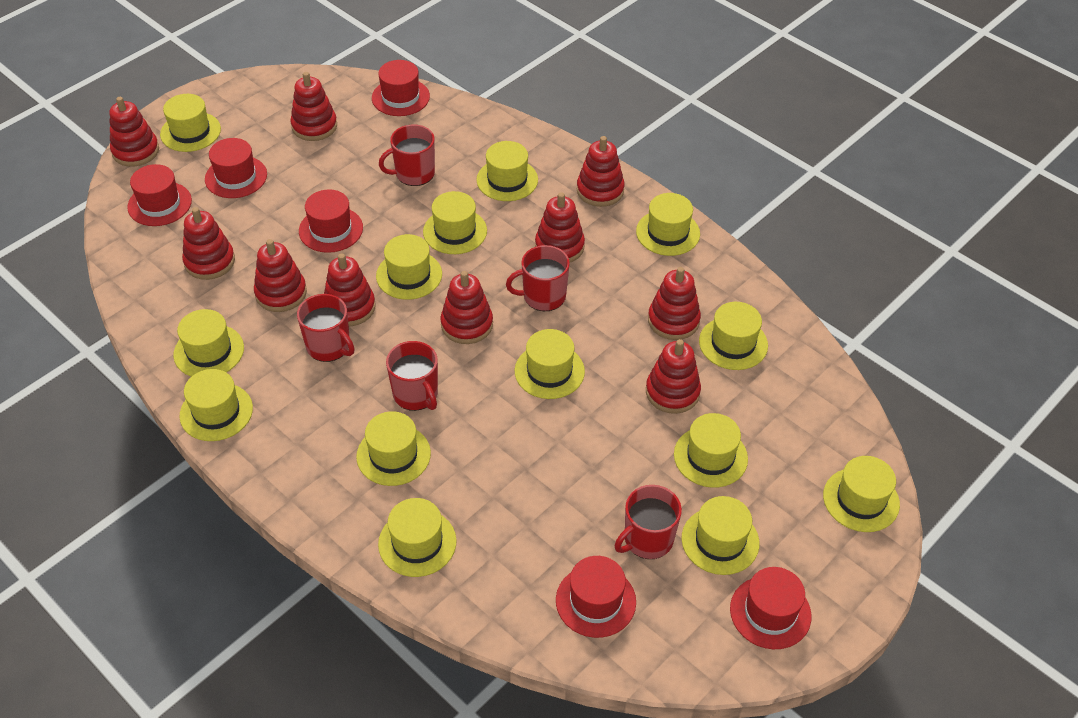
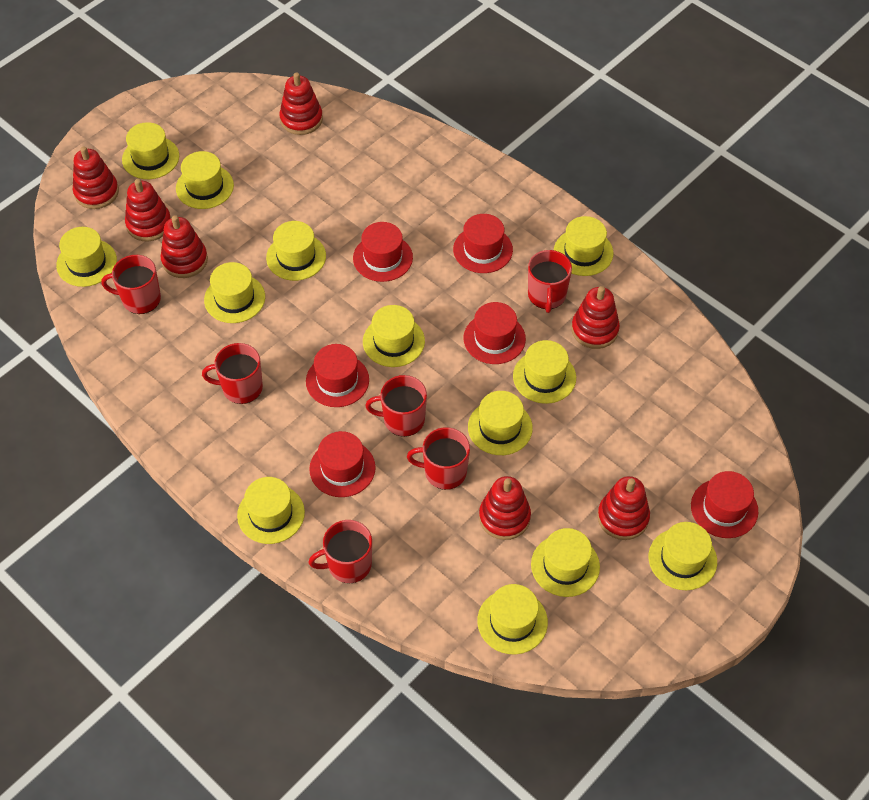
red mug: 5 -> 6
red stacking toy: 10 -> 7
yellow hat: 14 -> 13

